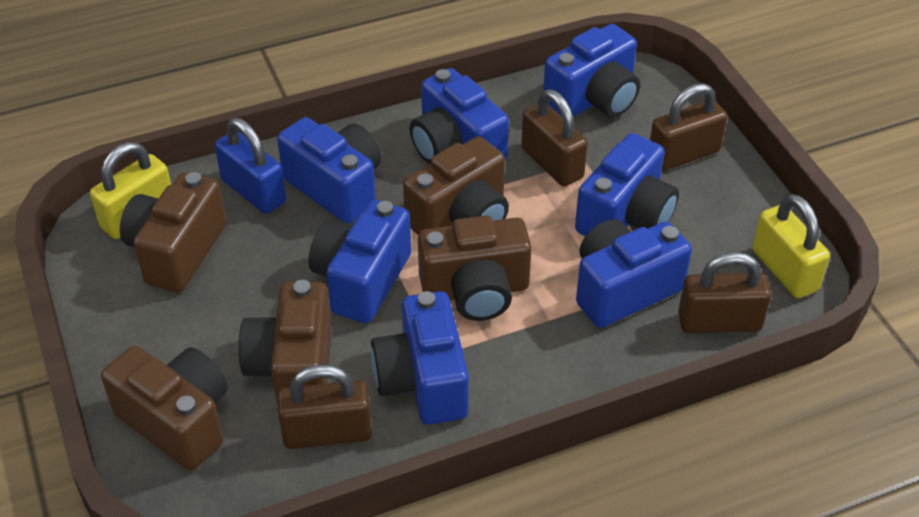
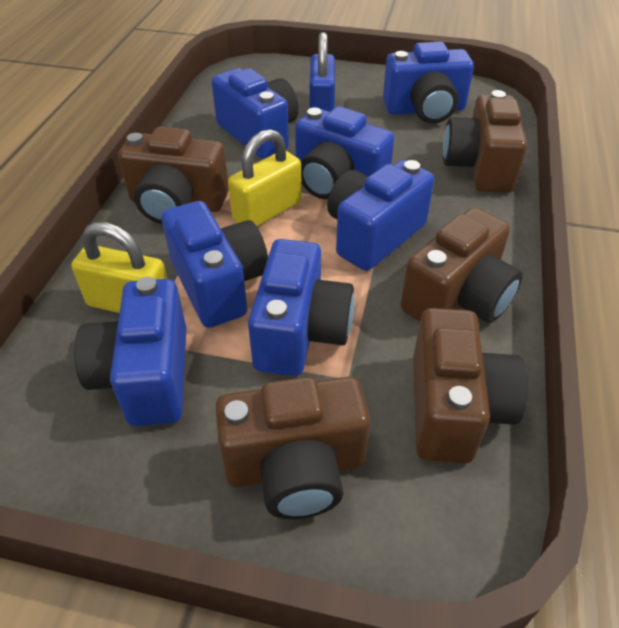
brown padlock: 4 -> 0

